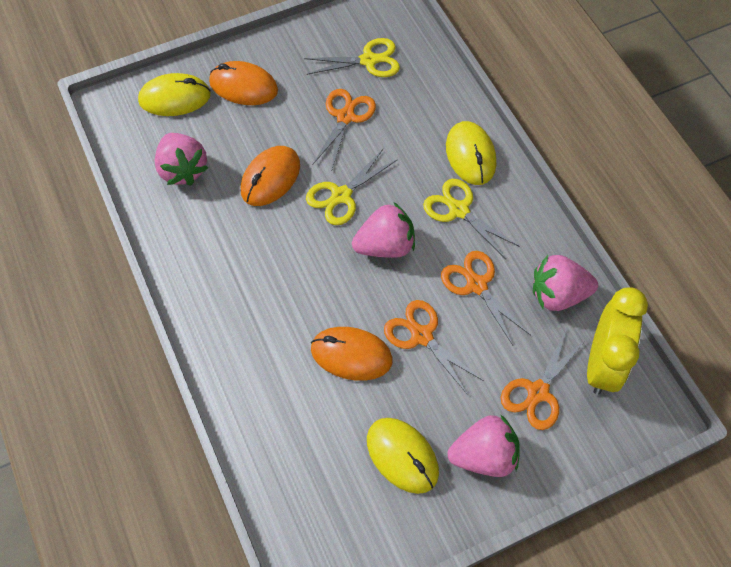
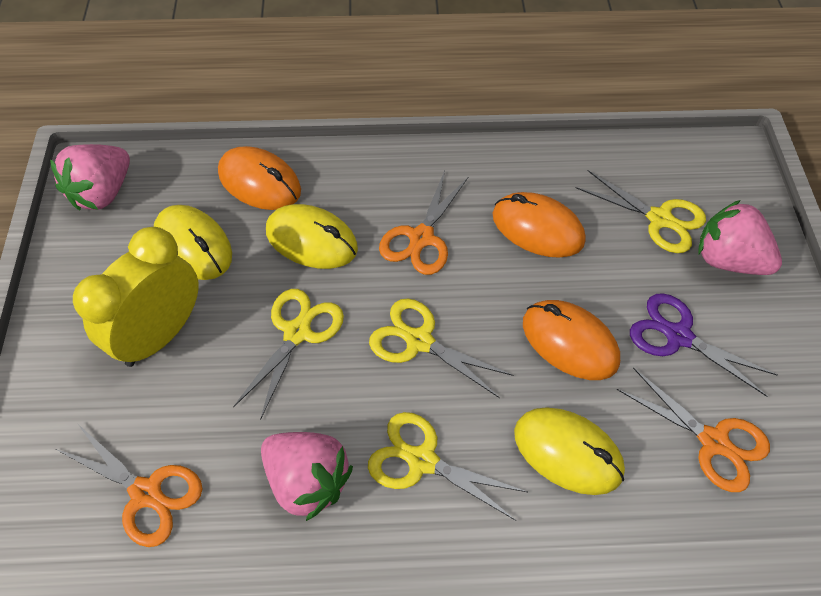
orange scissors: 4 -> 3
pink strawberry: 4 -> 3
purple scissors: 0 -> 1
yellow scissors: 3 -> 4

